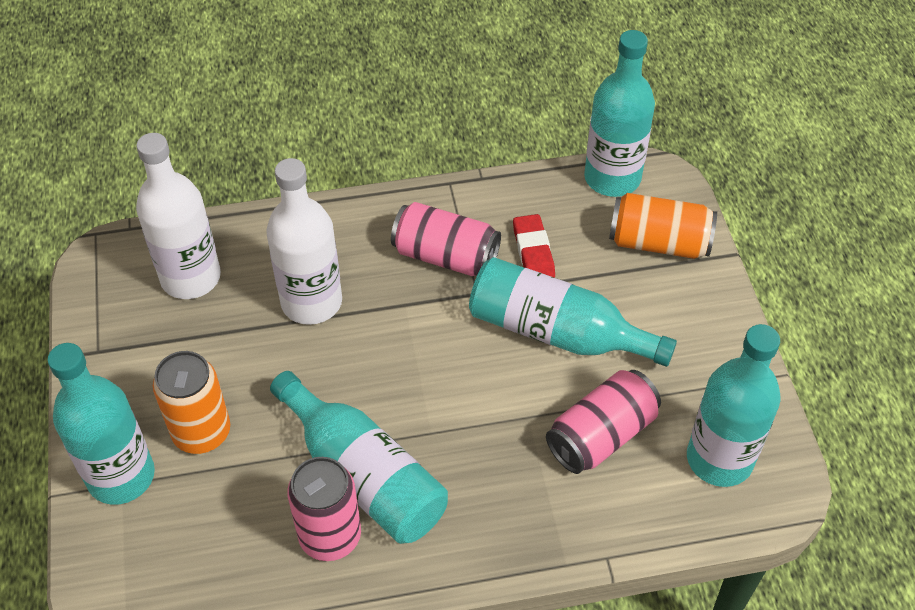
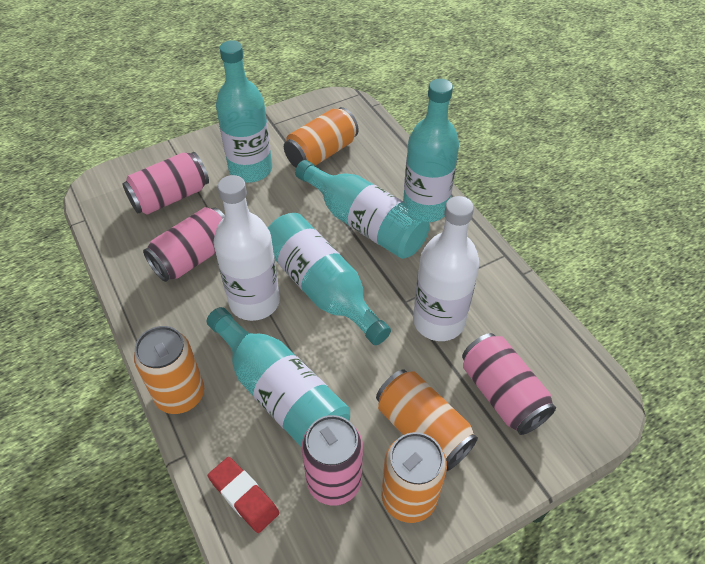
orange can: 2 -> 4
pink can: 3 -> 4

